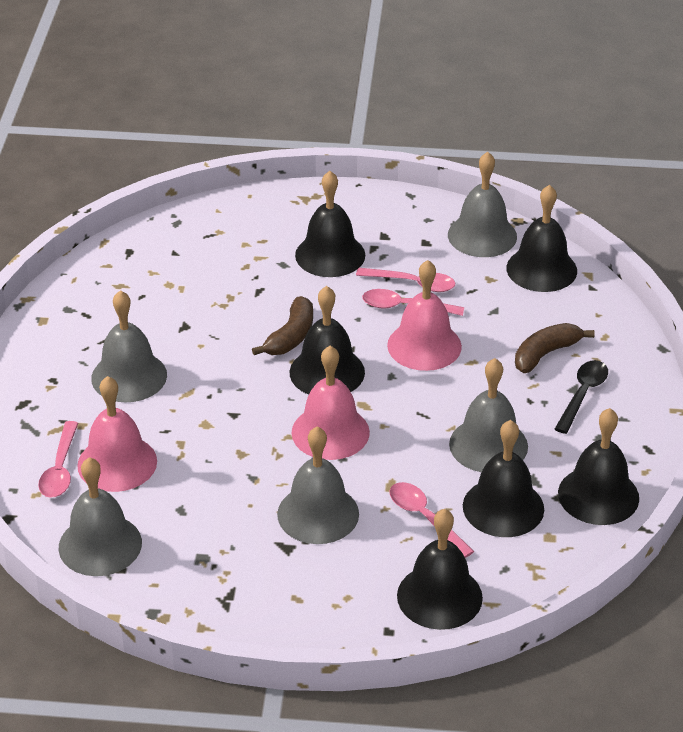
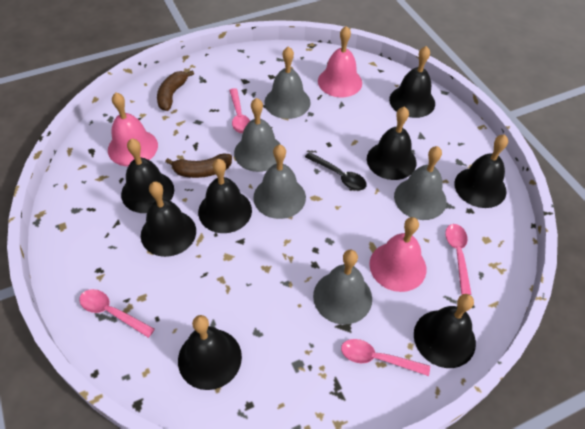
black bell: 6 -> 8

